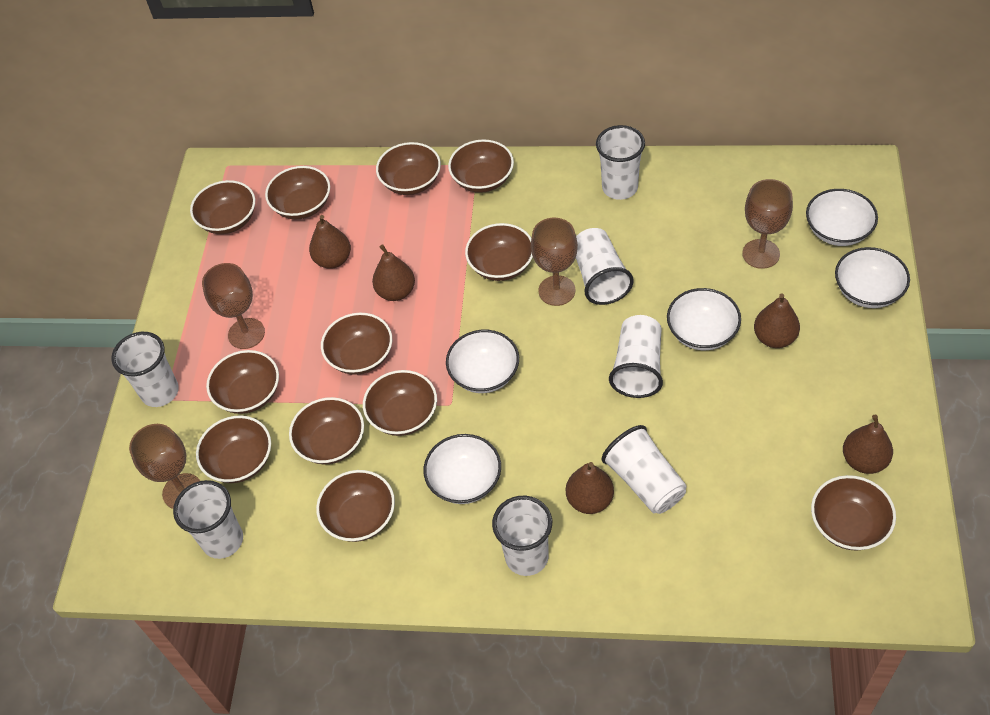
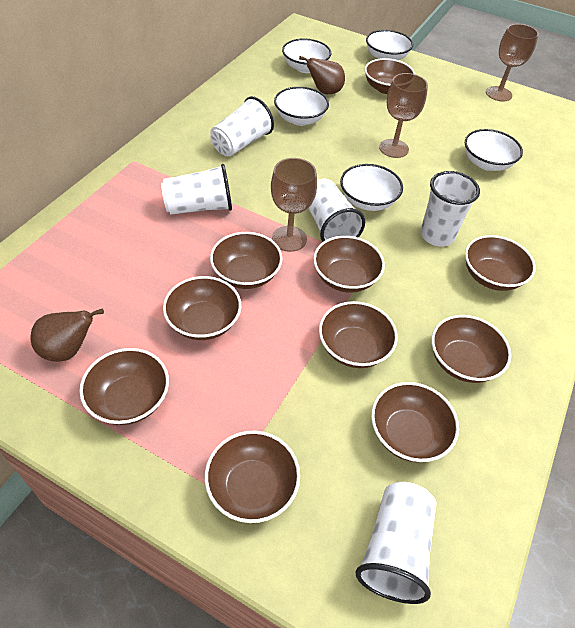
brown bowl: 12 -> 10
brown goblet: 4 -> 3
brown pear: 5 -> 2
white cup: 7 -> 5

